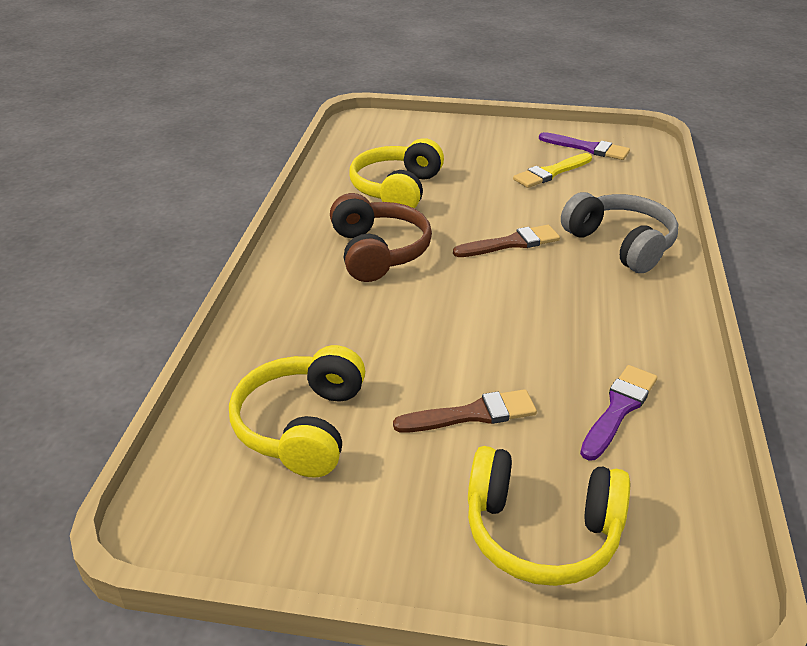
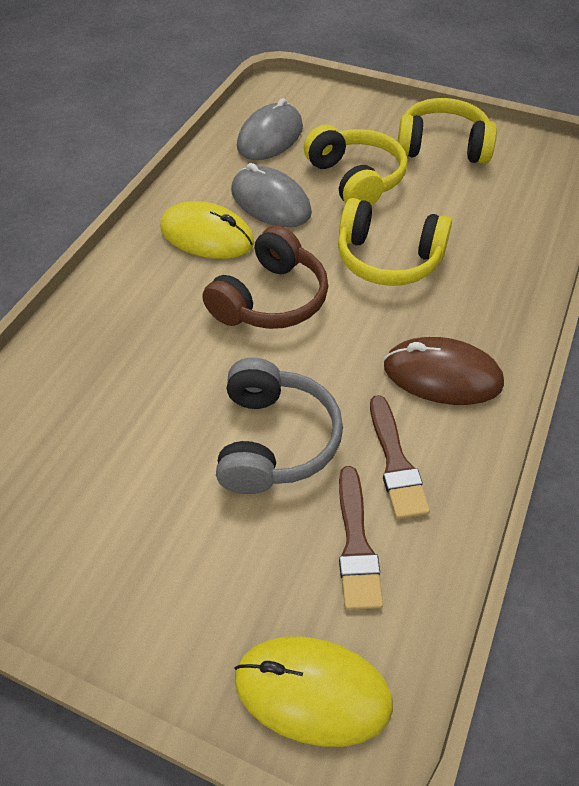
brown mouse: 0 -> 1
grey mouse: 0 -> 2
purple brush: 2 -> 0
yellow brush: 1 -> 0
yellow mouse: 0 -> 2

